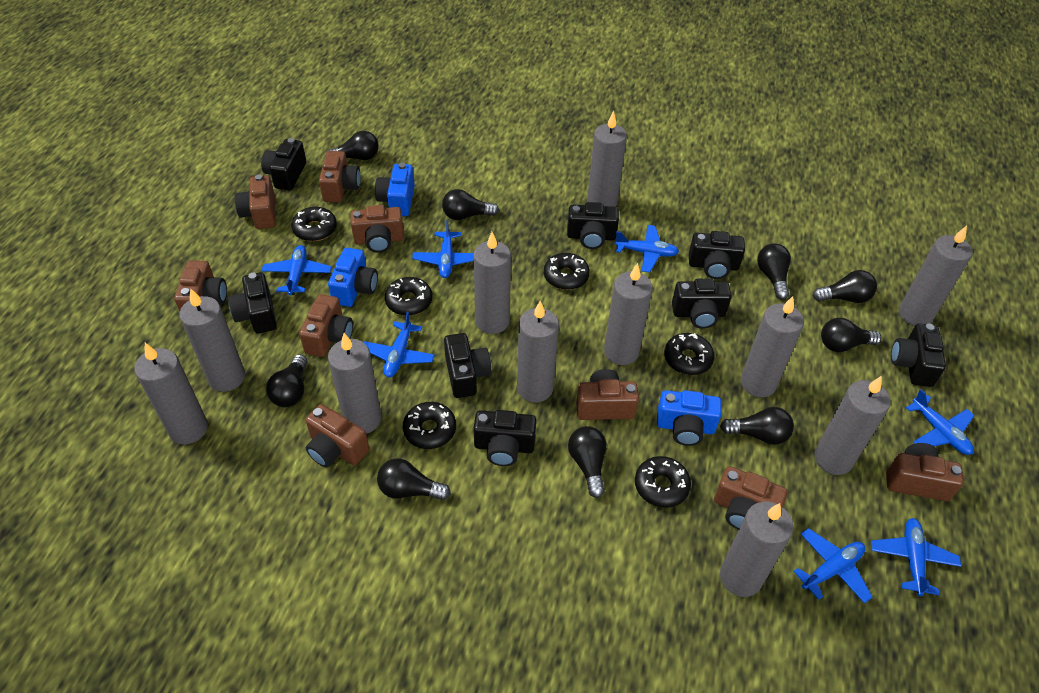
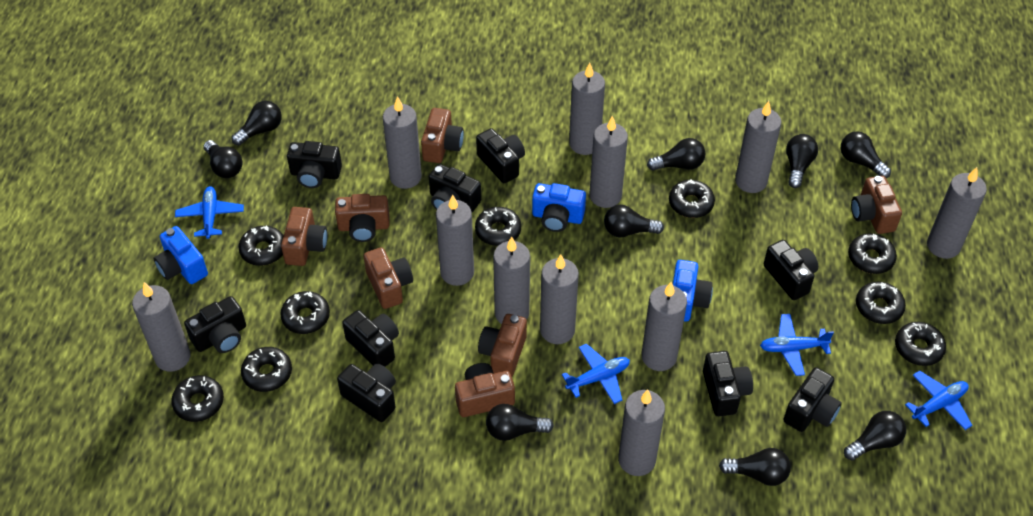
black camera: 8 -> 9
black donut: 6 -> 9
blue plane: 7 -> 4
brown camera: 9 -> 7

